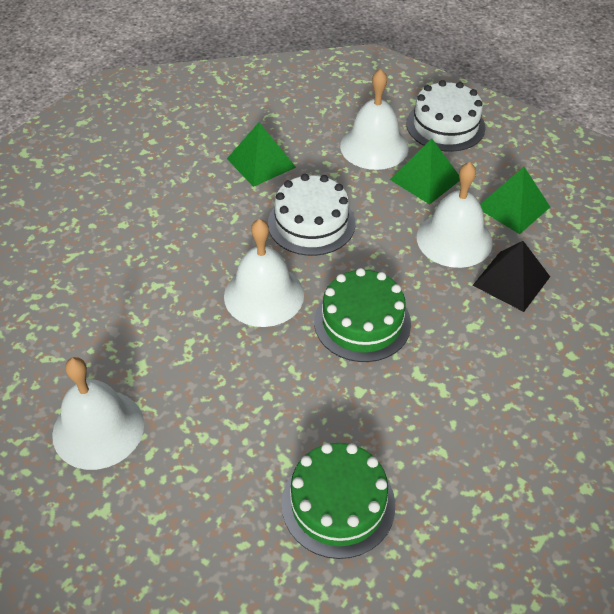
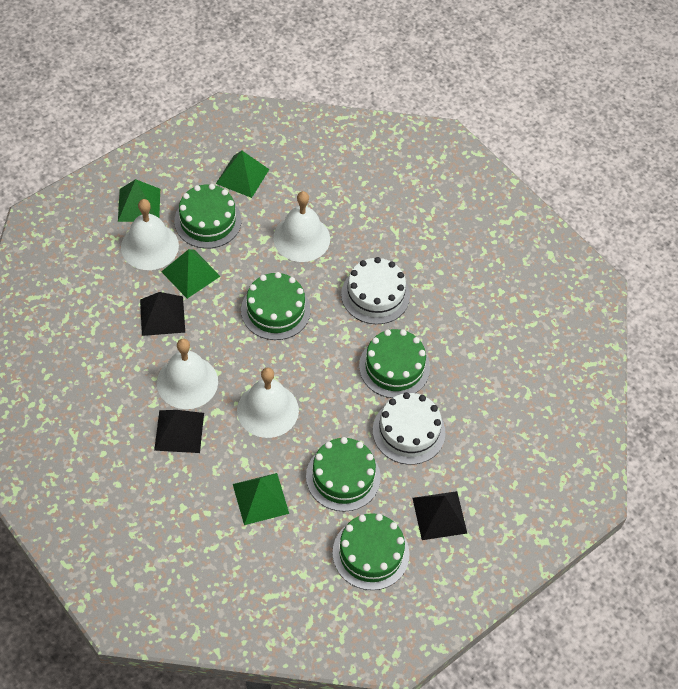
black pyramid: 1 -> 3
green cake: 2 -> 5
green pyramid: 3 -> 4

